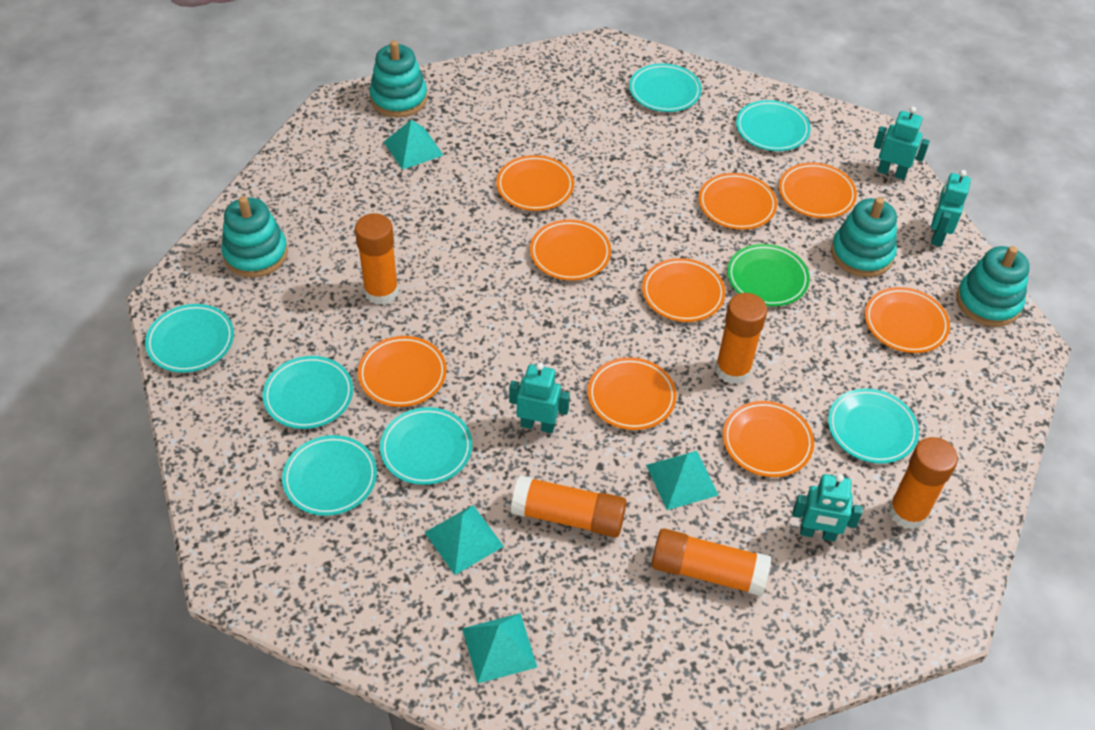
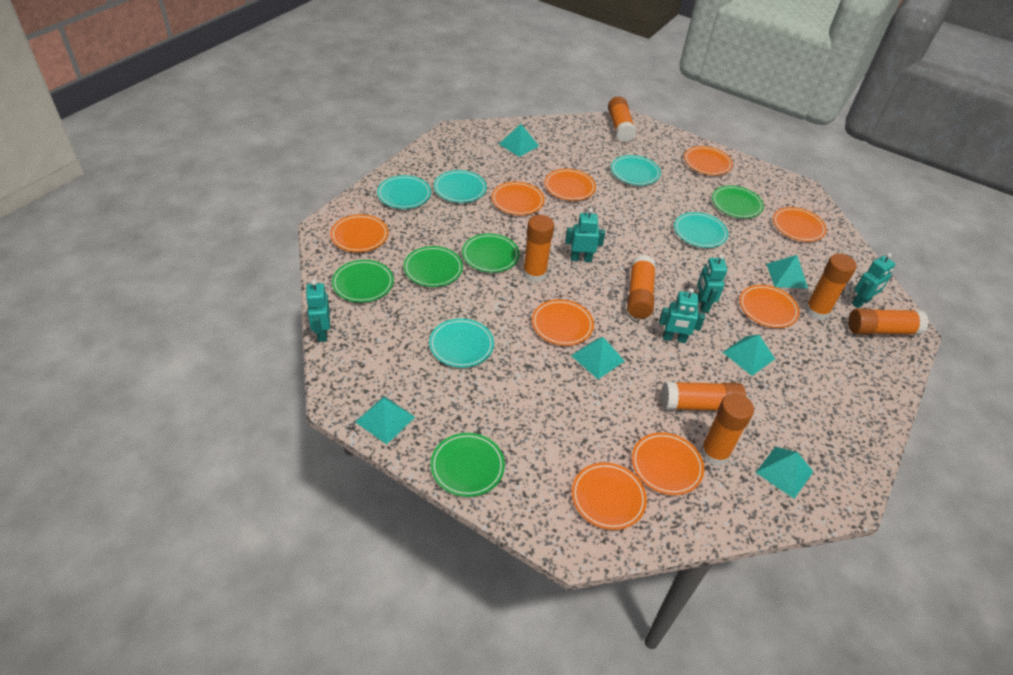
green plate: 1 -> 5
orange glue stick: 5 -> 7
turquoise plate: 7 -> 5
turquoise pyramid: 4 -> 6
turquoise robot: 4 -> 5
turquoise stacking toy: 4 -> 0

